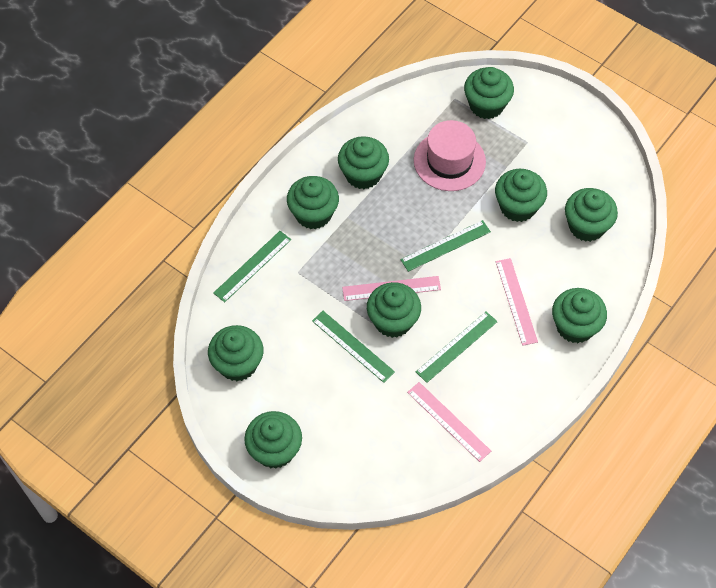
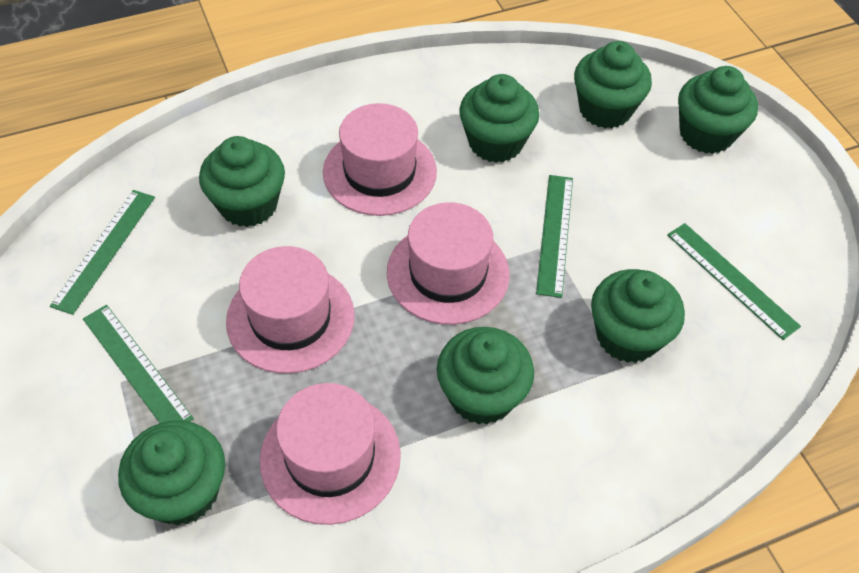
green cupcake: 9 -> 7
pink hat: 1 -> 4
pink ruler: 3 -> 0

